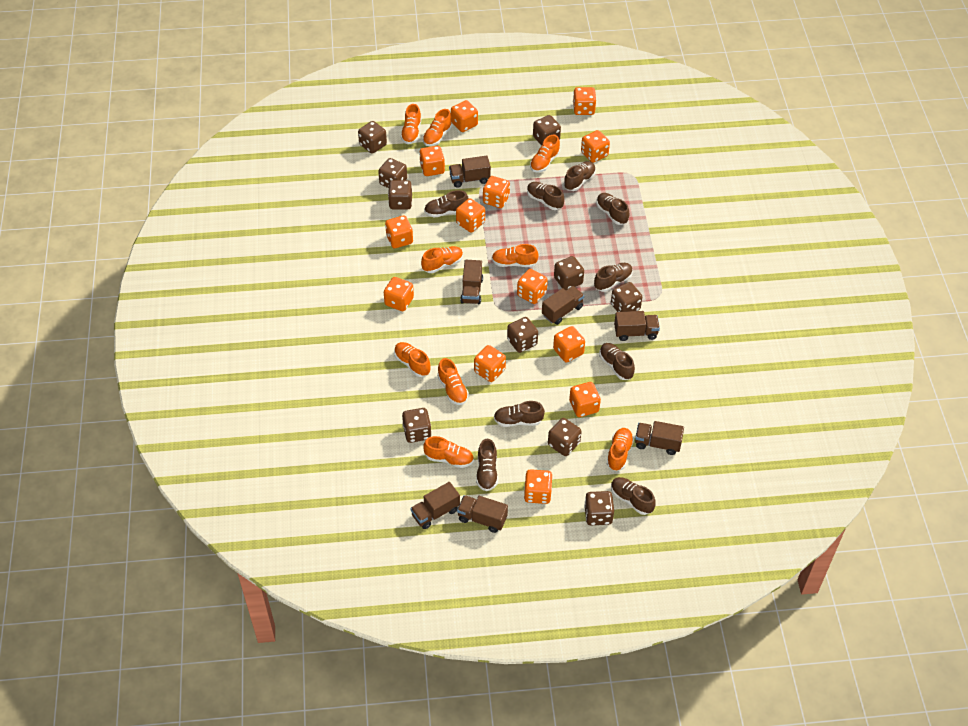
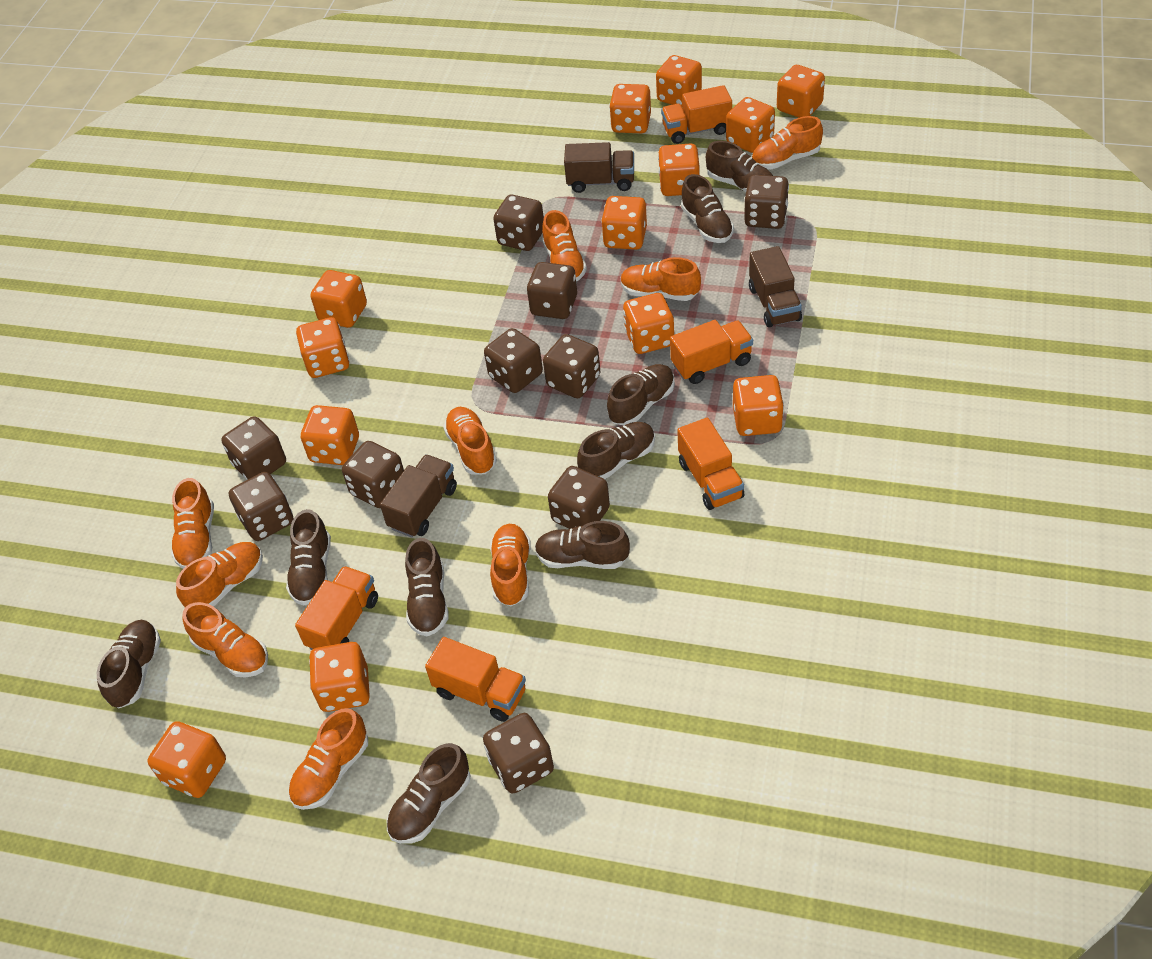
brown truck: 7 -> 3
orange truck: 0 -> 5

